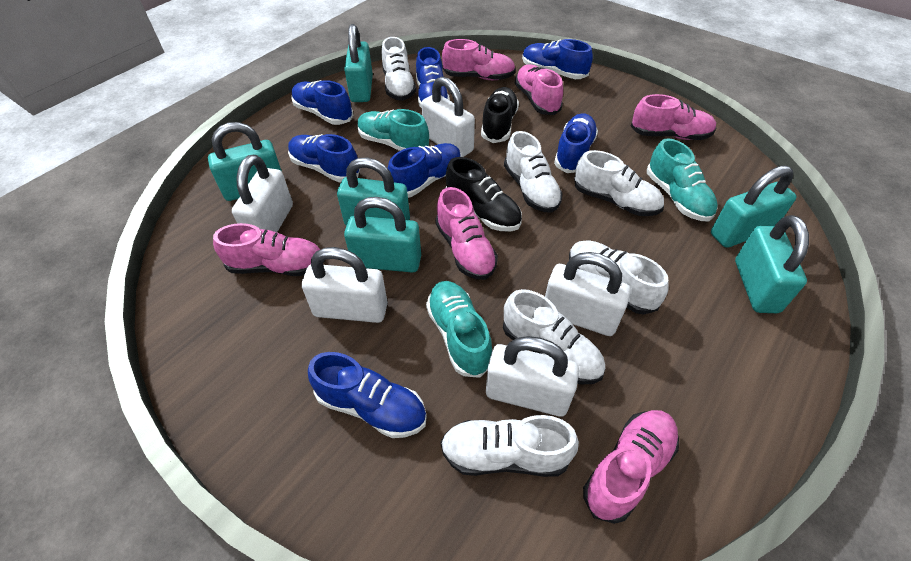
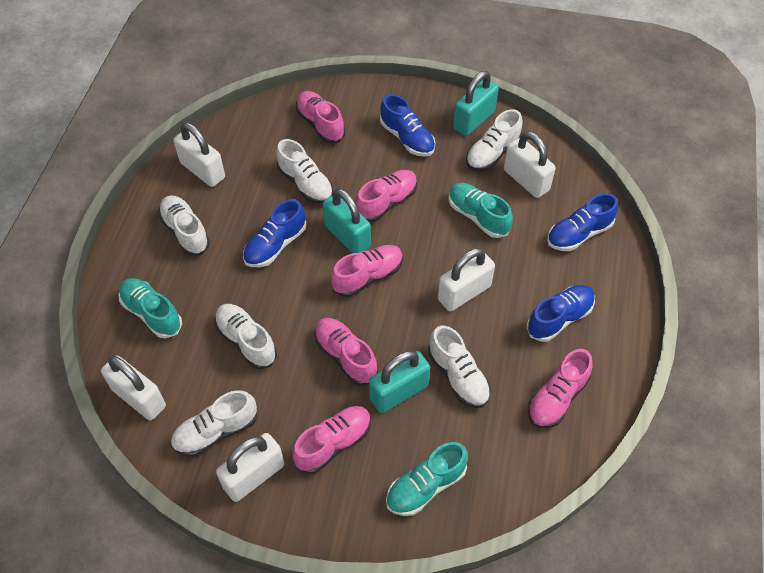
black shoe: 2 -> 0
blue shoe: 7 -> 4
turquoise padlock: 6 -> 3

